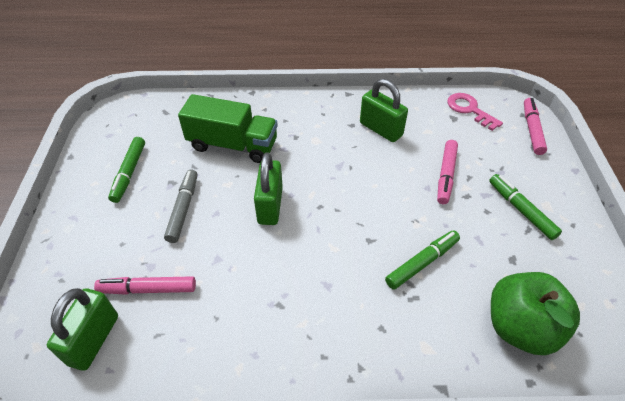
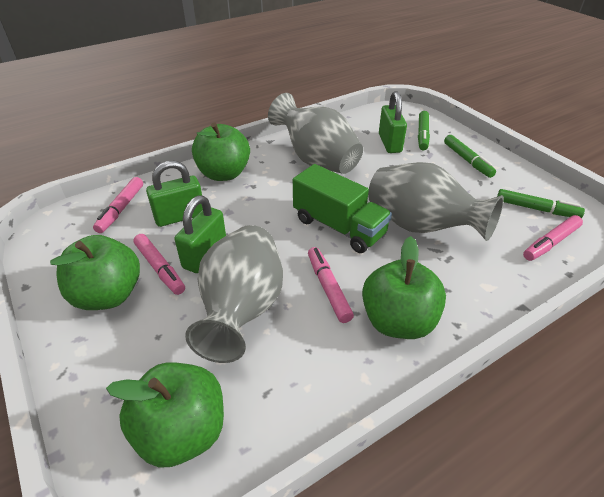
green apple: 1 -> 4
grey marker: 1 -> 0
grey vase: 0 -> 3
pink key: 1 -> 0
pink marker: 3 -> 4

